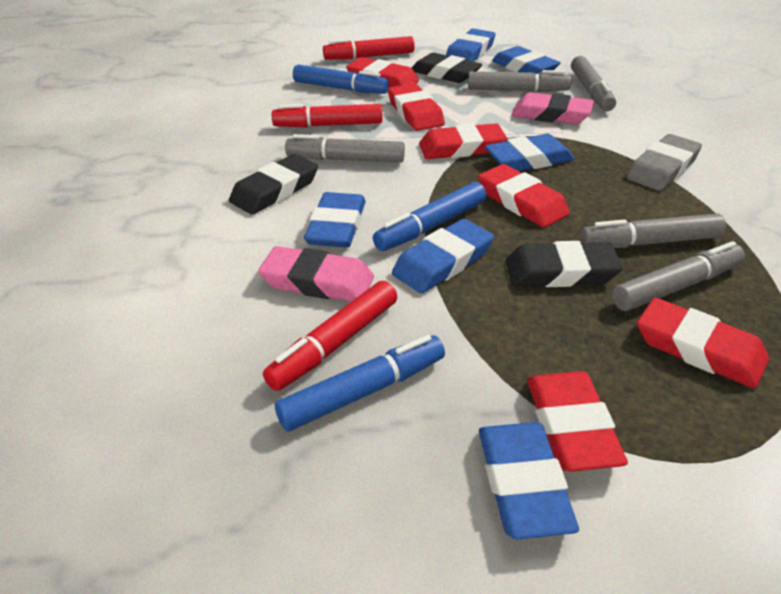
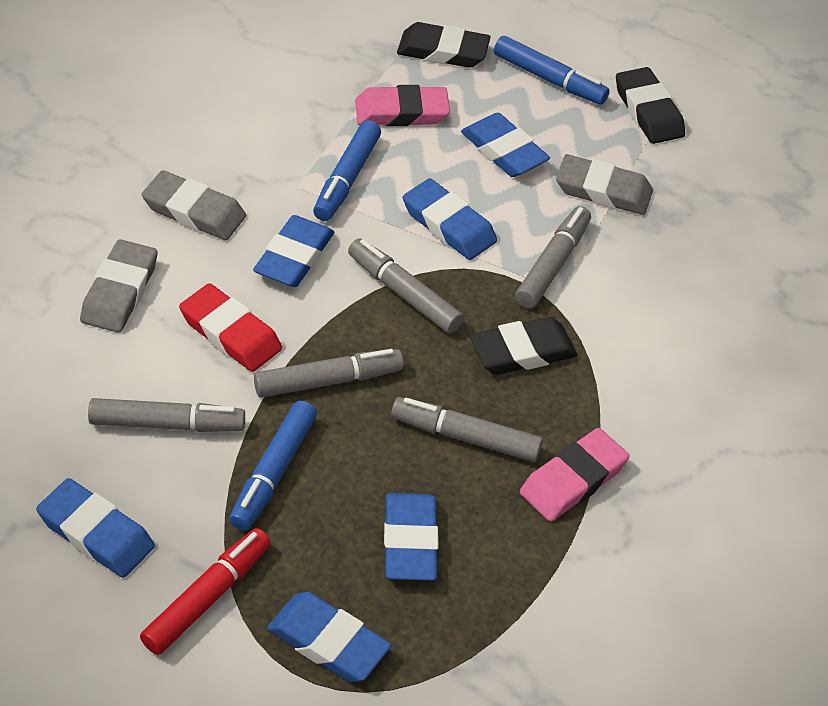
grey eraser: 1 -> 3
red eraser: 6 -> 1
red marker: 3 -> 1

